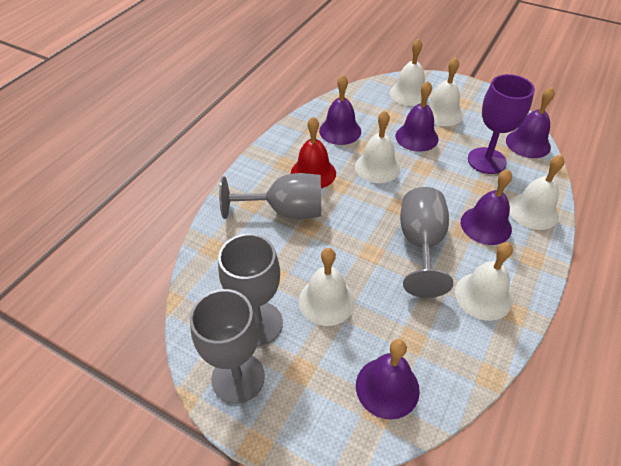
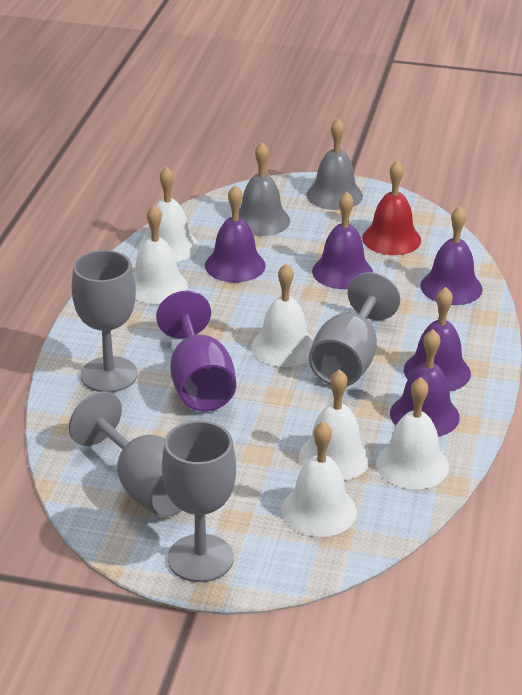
grey bell: 0 -> 2

